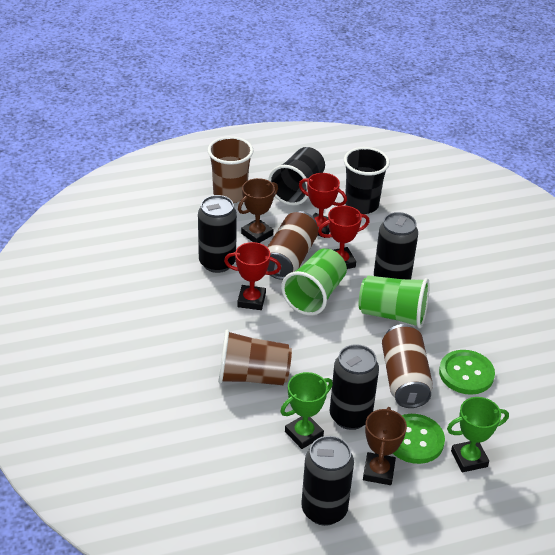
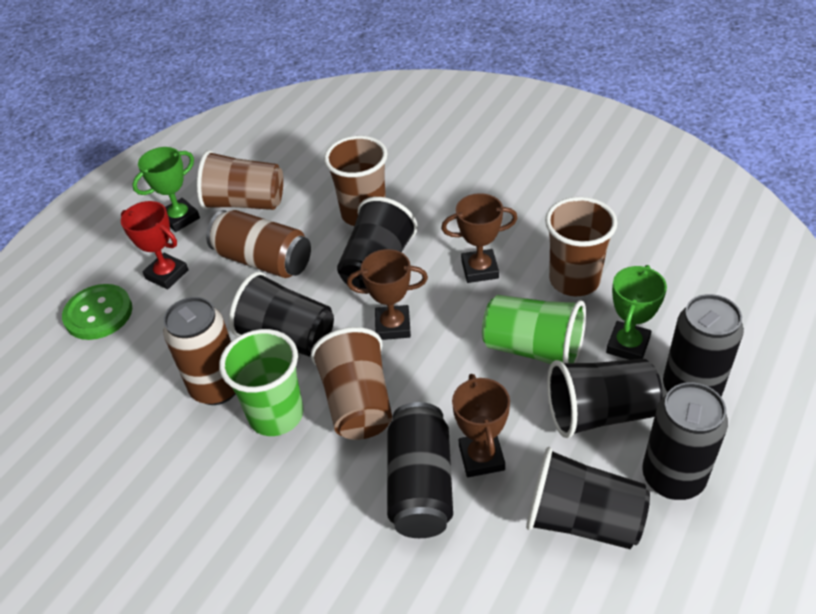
black can: 4 -> 3
black cup: 2 -> 4
brown cup: 2 -> 4
brown trophy: 2 -> 3
green button: 2 -> 1
red trophy: 3 -> 1

